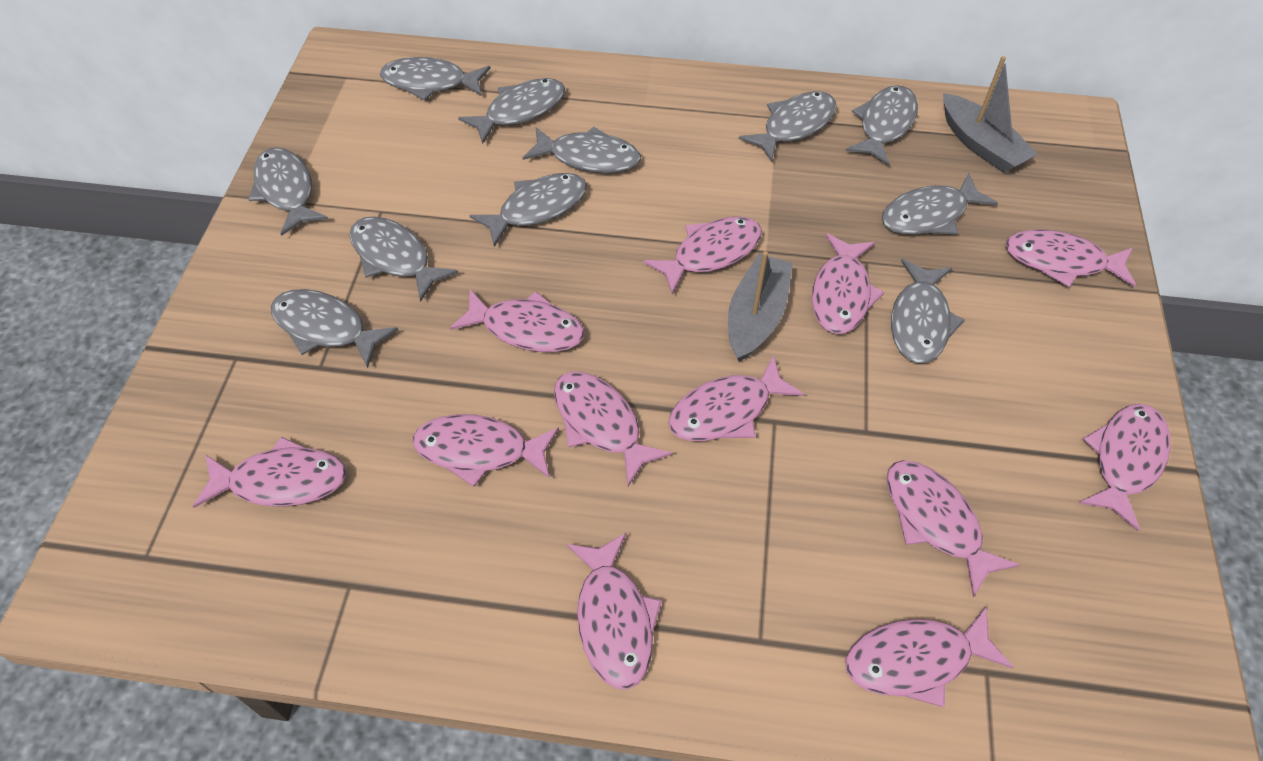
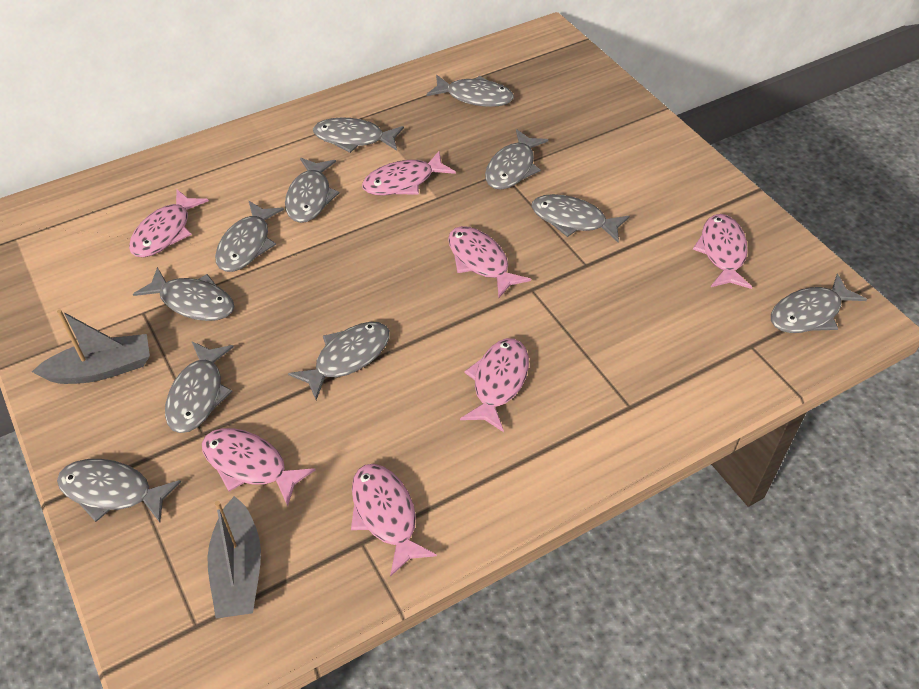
pink fish: 12 -> 7

